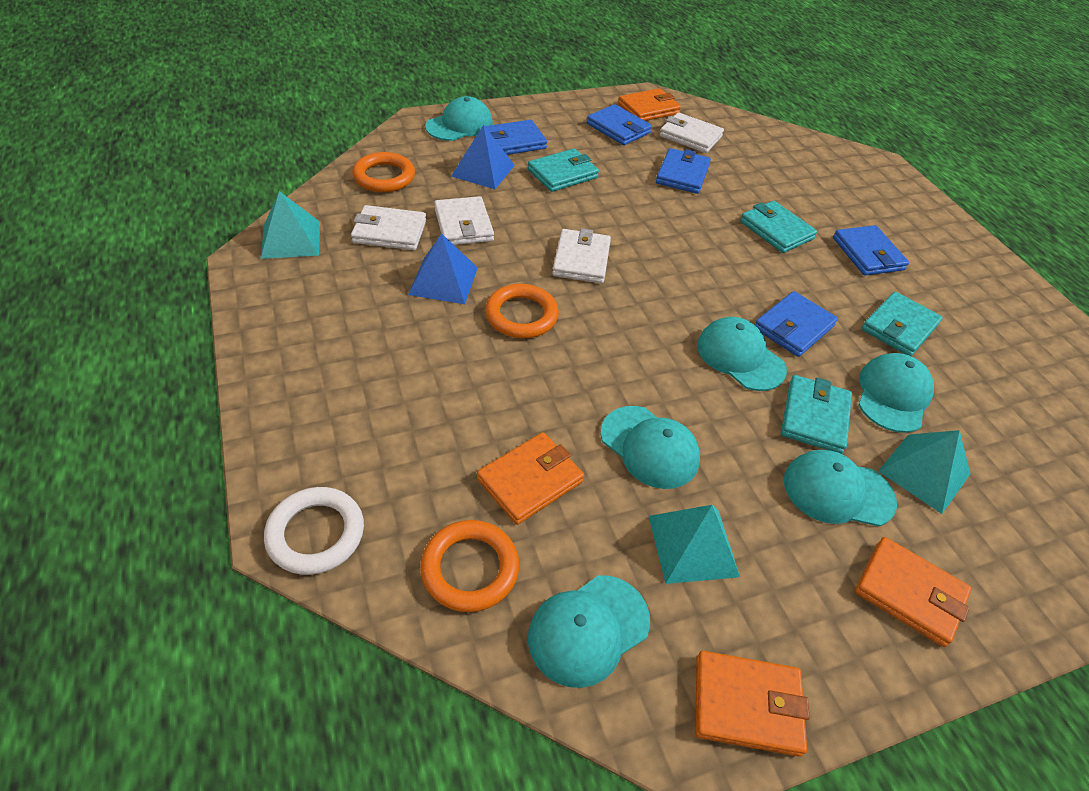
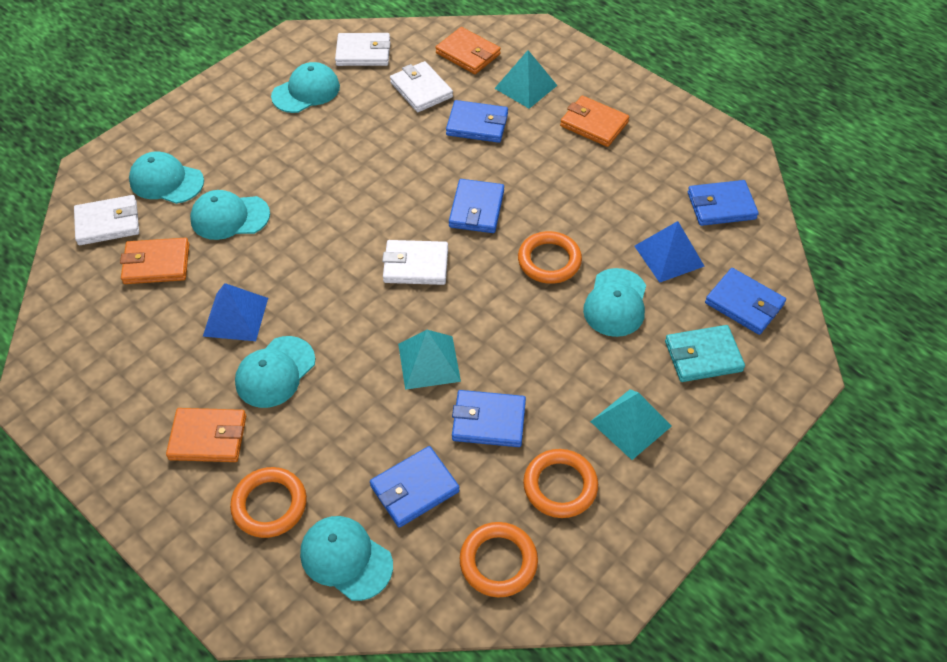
blue wallet: 5 -> 6
orange ring: 3 -> 4
turquoise wallet: 4 -> 1
white ring: 1 -> 0

